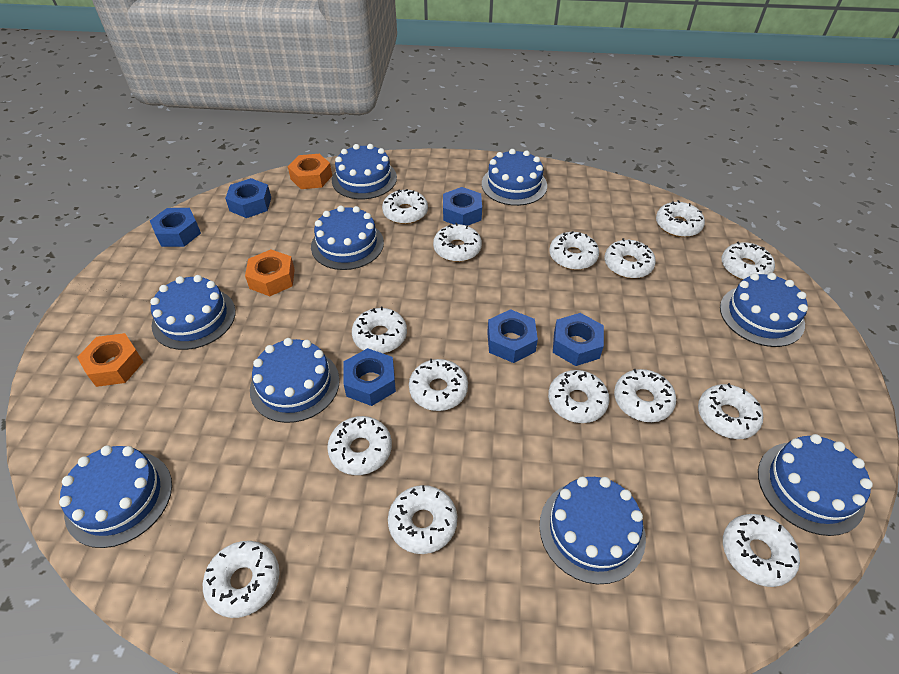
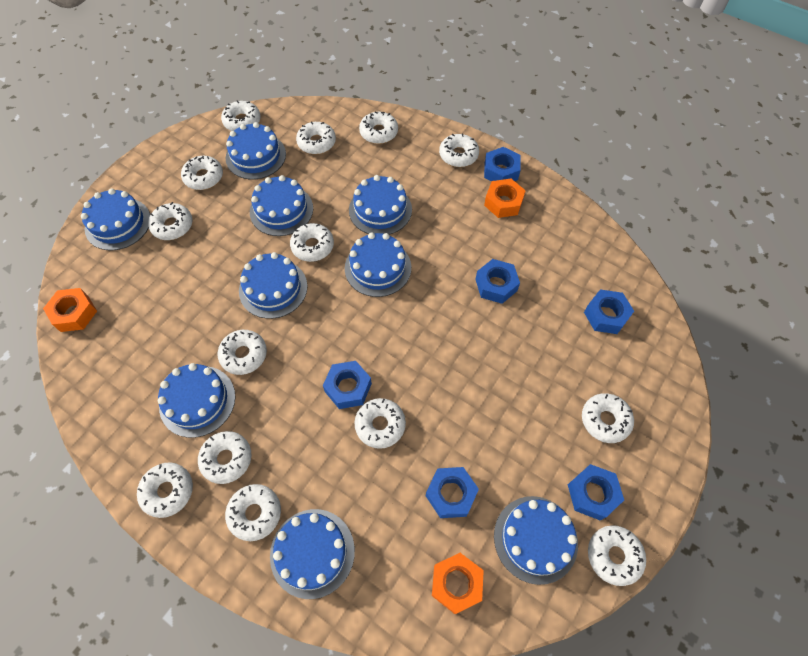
white donut: 15 -> 14

